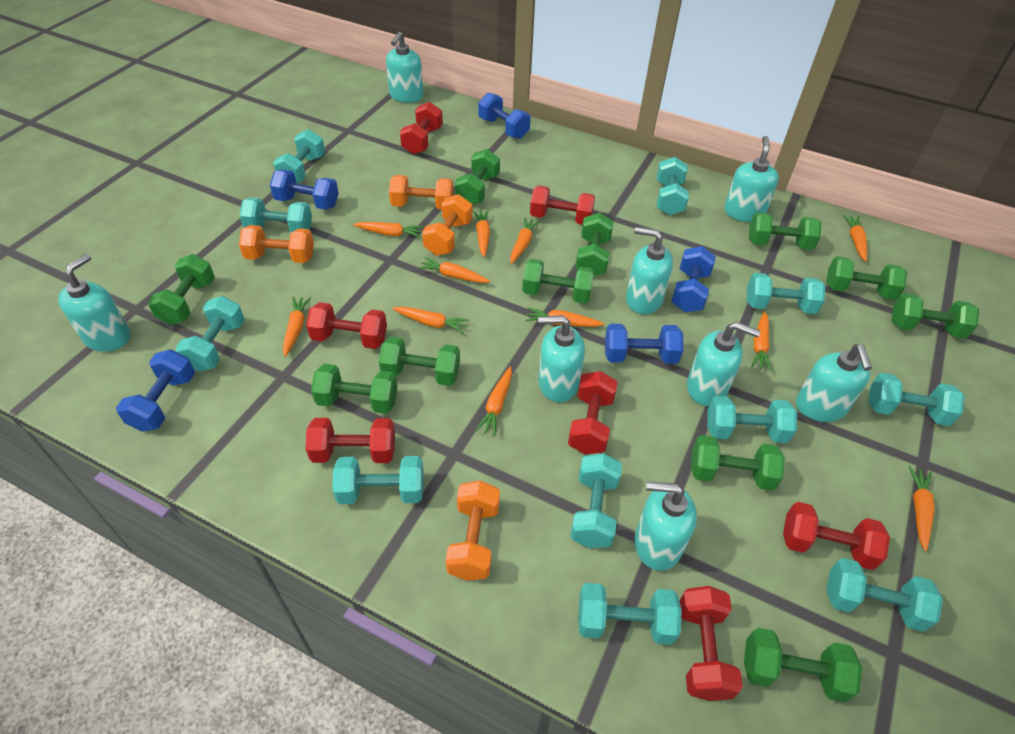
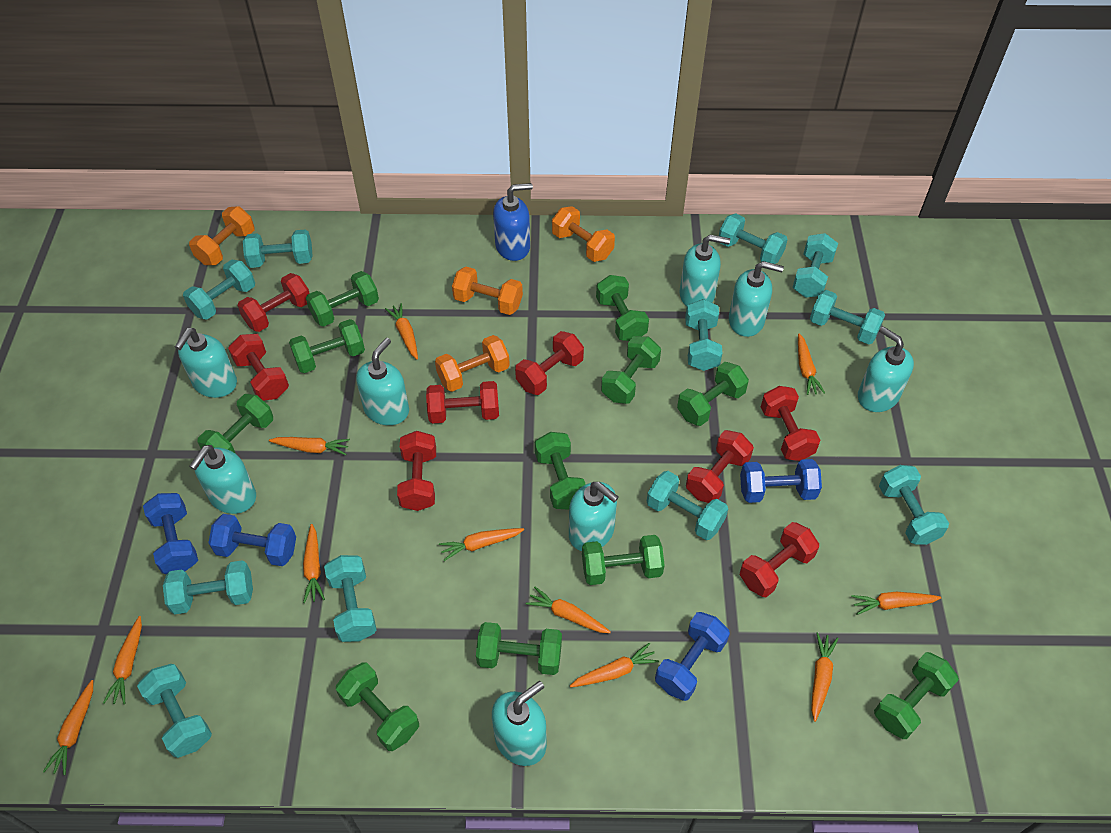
blue dumbbell: 5 -> 4
blue soap dispenser: 0 -> 1
red dumbbell: 7 -> 8

